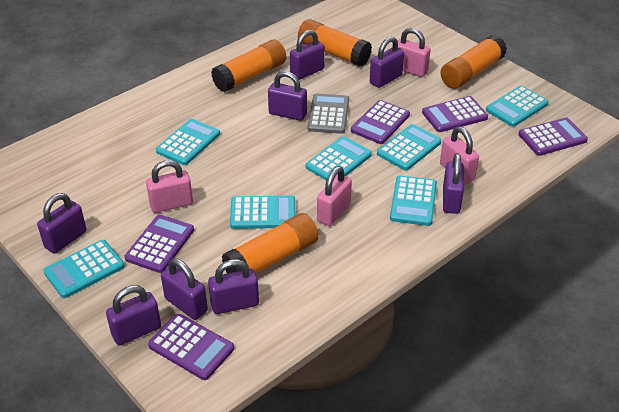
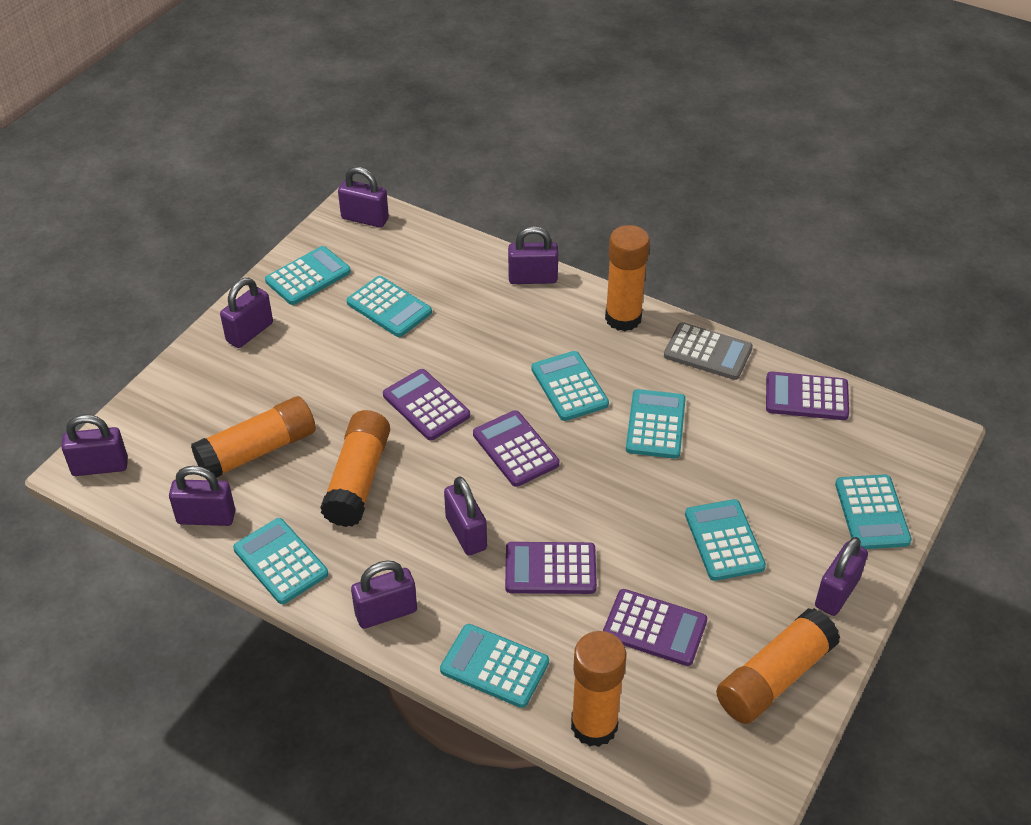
orange glue stick: 4 -> 5
pink padlock: 4 -> 0
turquoise calculator: 7 -> 8

